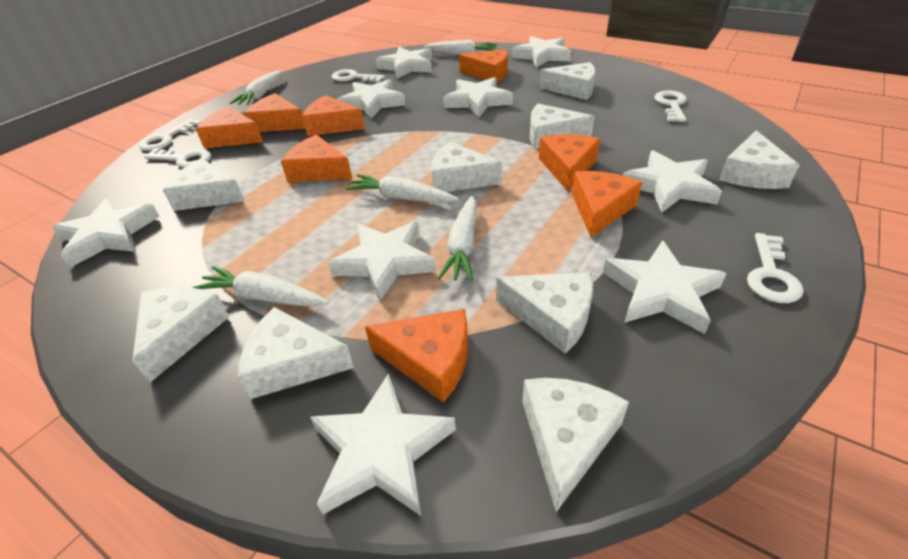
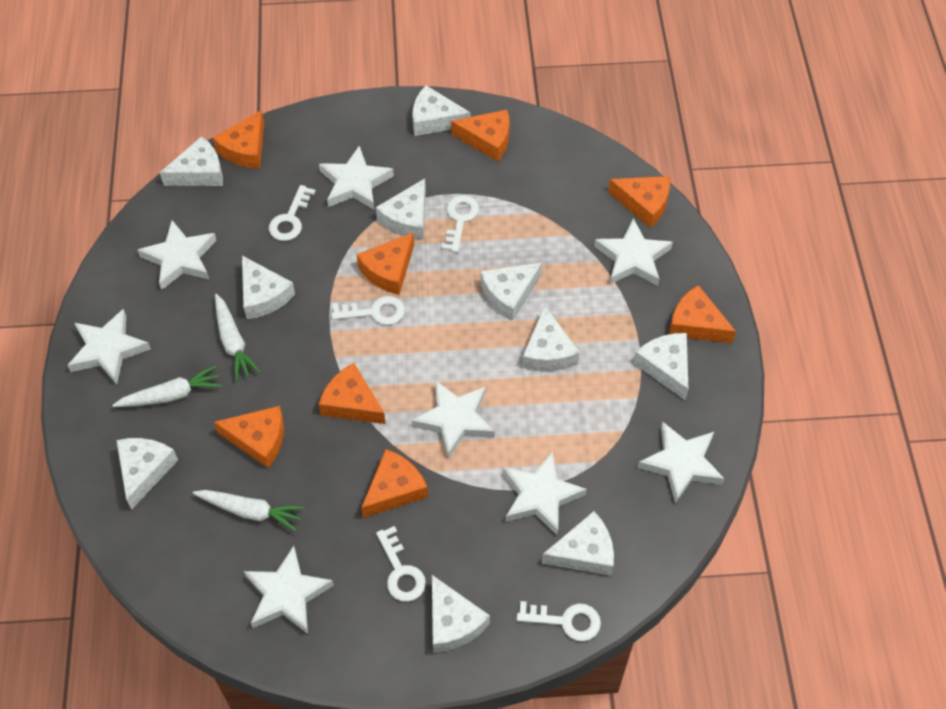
white carrot: 5 -> 3
white cheese: 9 -> 10
white star: 9 -> 8

